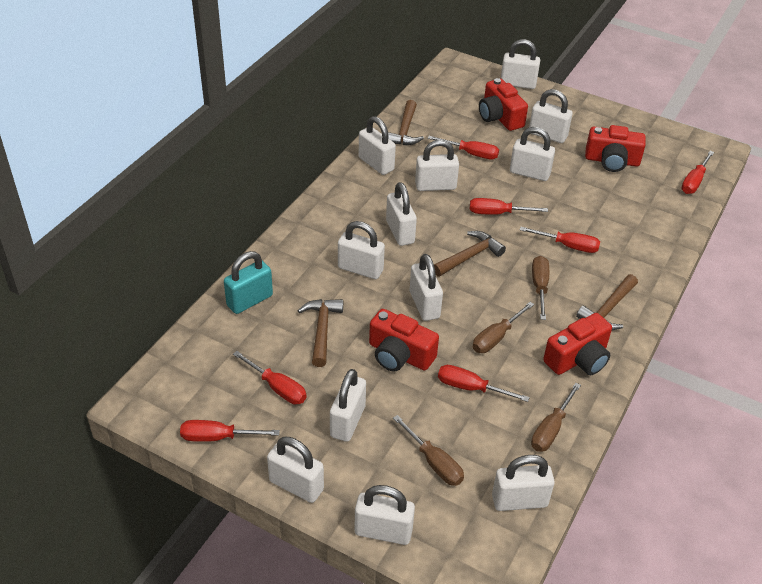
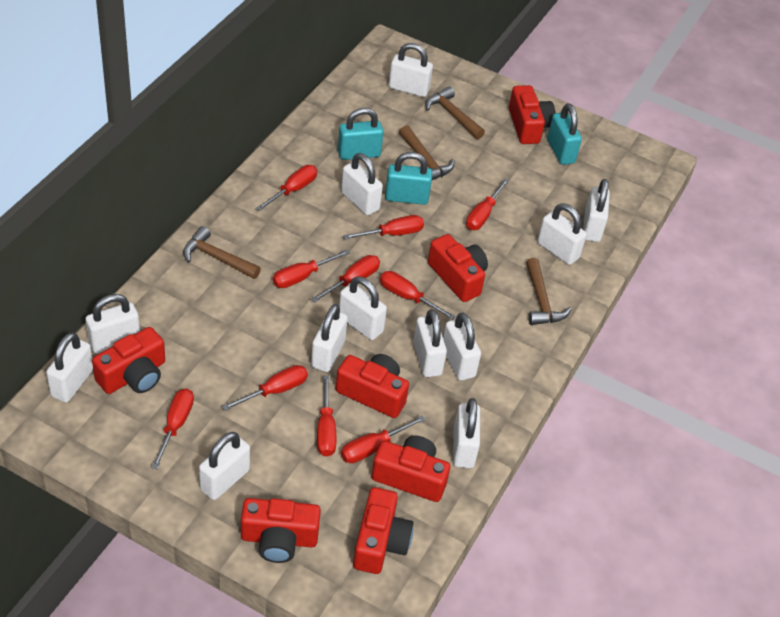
brown screwdriver: 4 -> 0
red camera: 4 -> 7
red screwdriver: 7 -> 10
turquoise padlock: 1 -> 3

